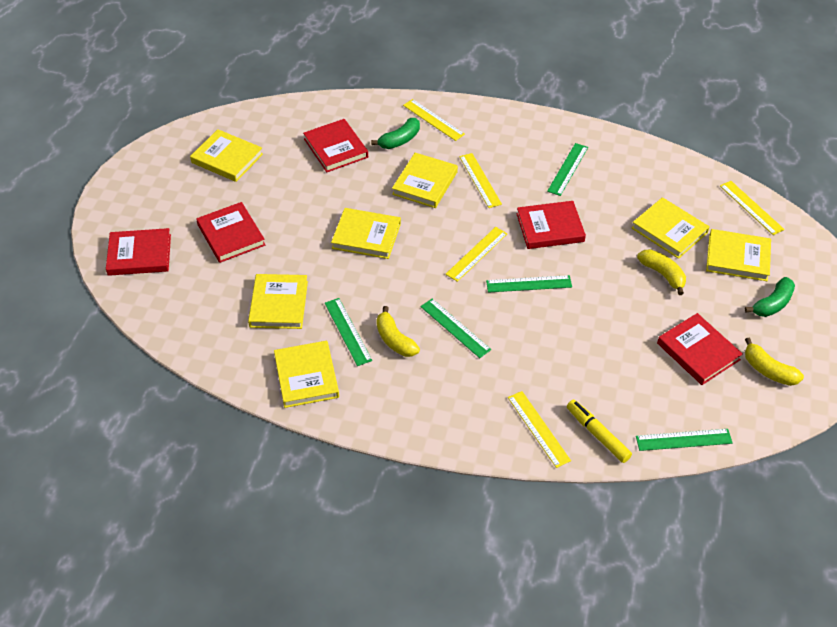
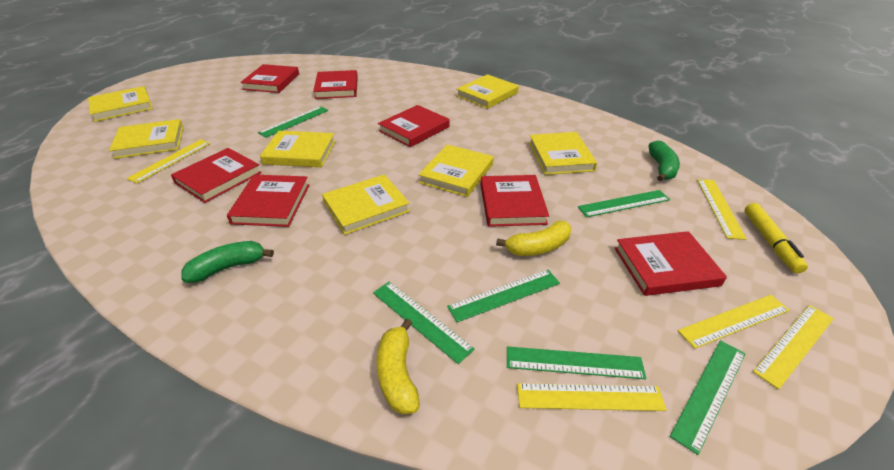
green ruler: 5 -> 6
red book: 5 -> 7
yellow banana: 3 -> 2

